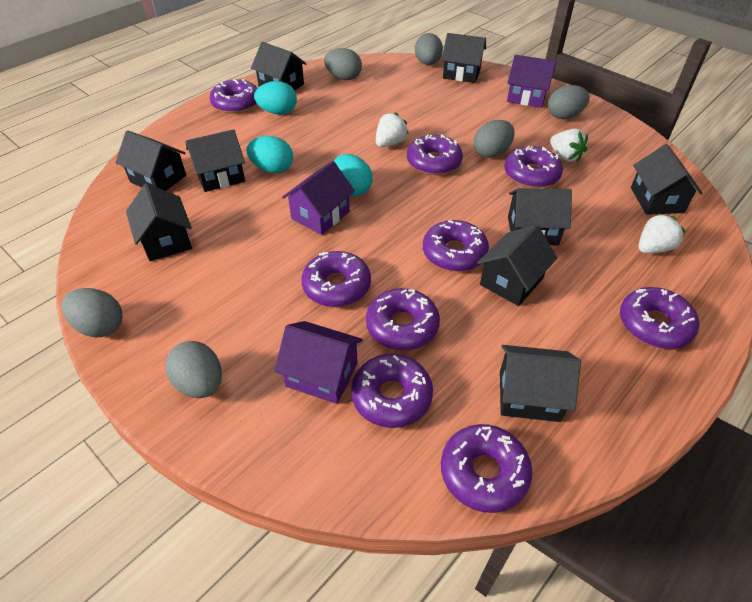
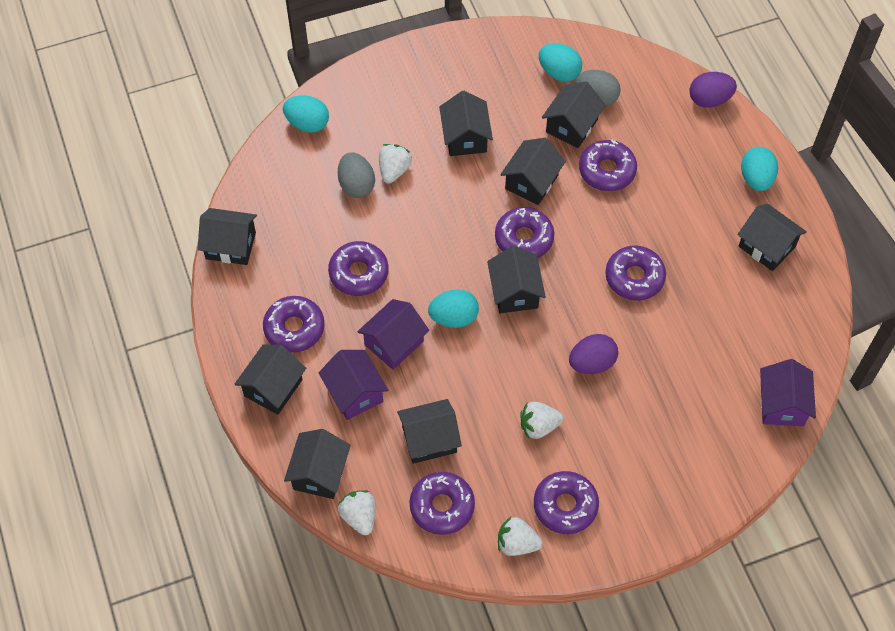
grey egg: 6 -> 2
purple donut: 9 -> 7
purple egg: 0 -> 2
turquoise egg: 3 -> 4
white strawberry: 3 -> 4

